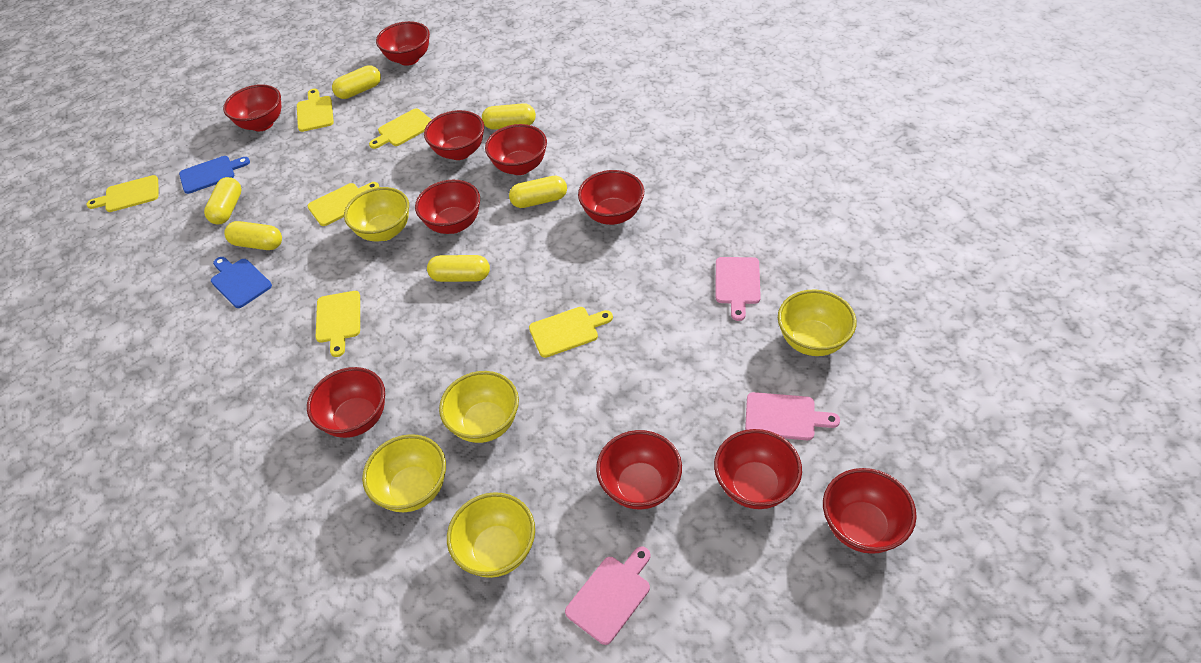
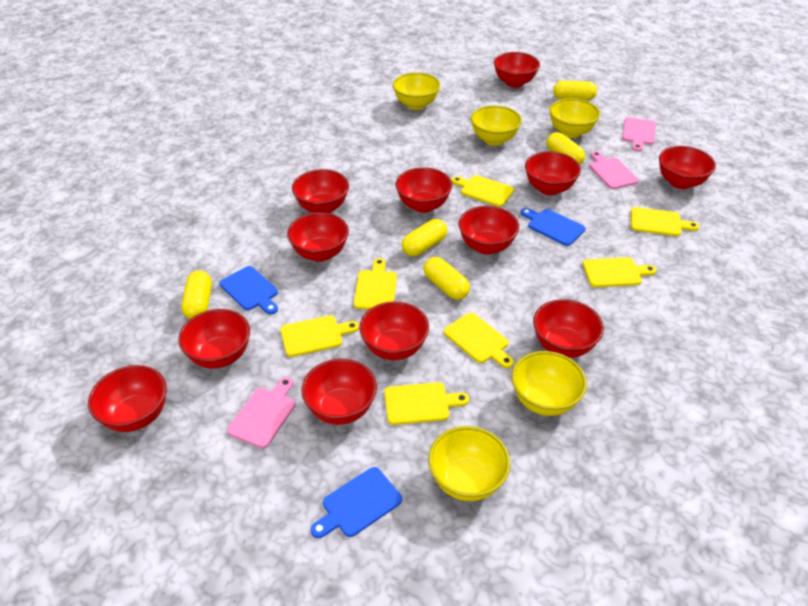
blue cutting board: 2 -> 3
red bowl: 10 -> 12
yellow capsule: 6 -> 5
yellow cutting board: 6 -> 7

